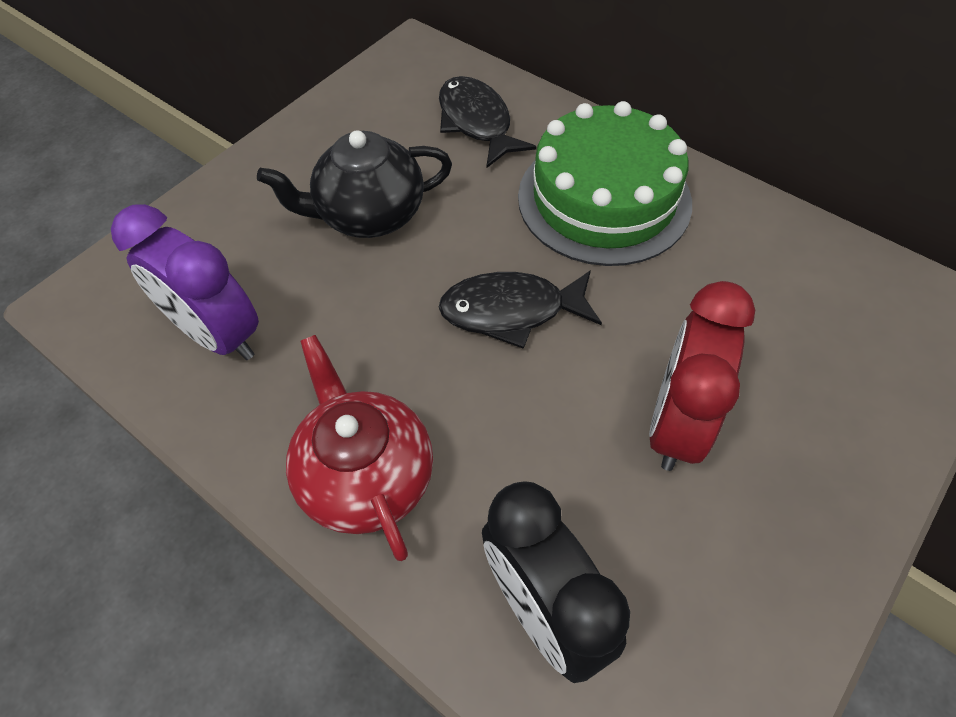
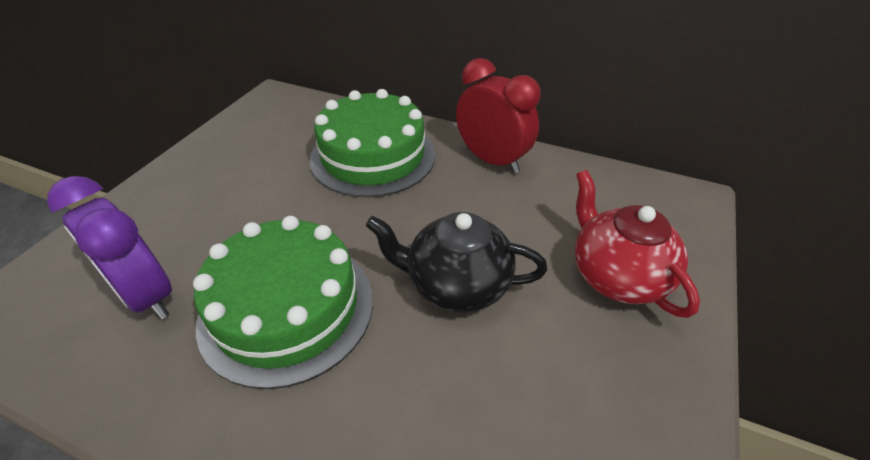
black clock: 1 -> 0
black fish: 2 -> 0
green cake: 1 -> 2

